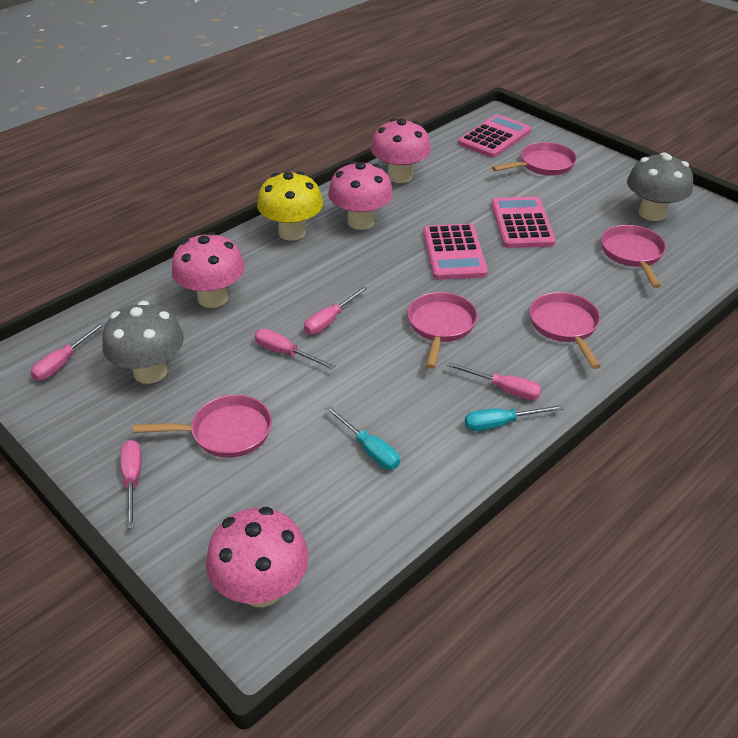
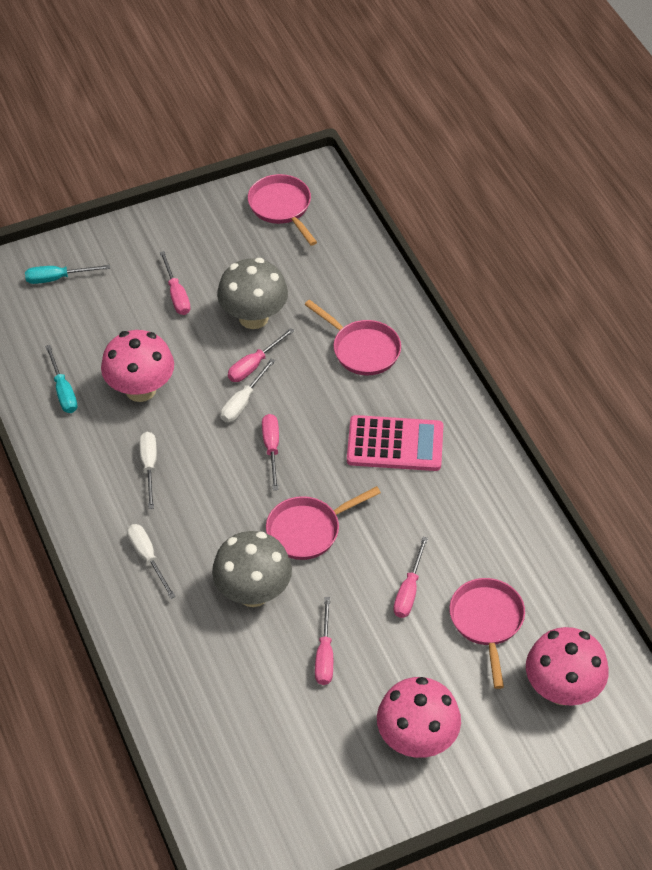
pink calculator: 3 -> 1
pink mushroom: 4 -> 3
pink pan: 5 -> 4
white screwdriver: 0 -> 3
yellow mushroom: 1 -> 0

